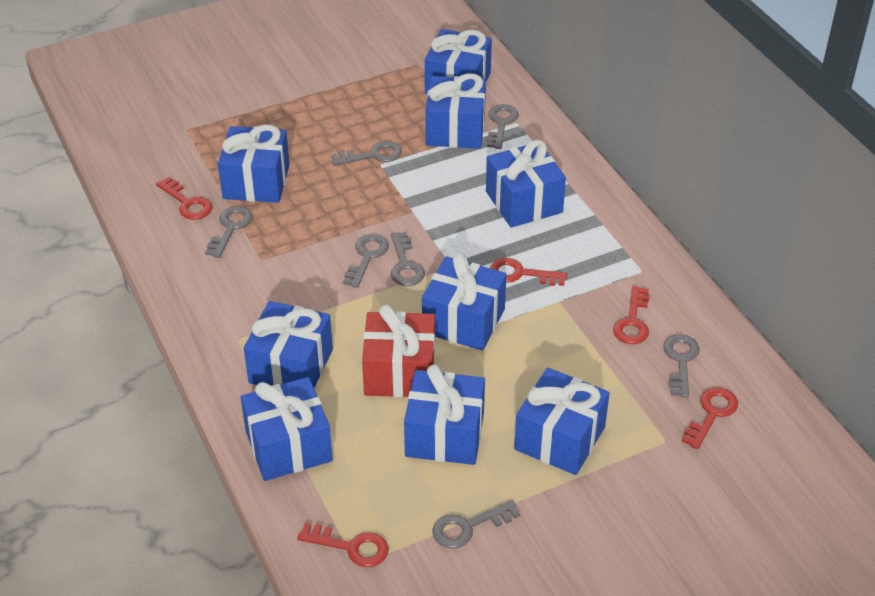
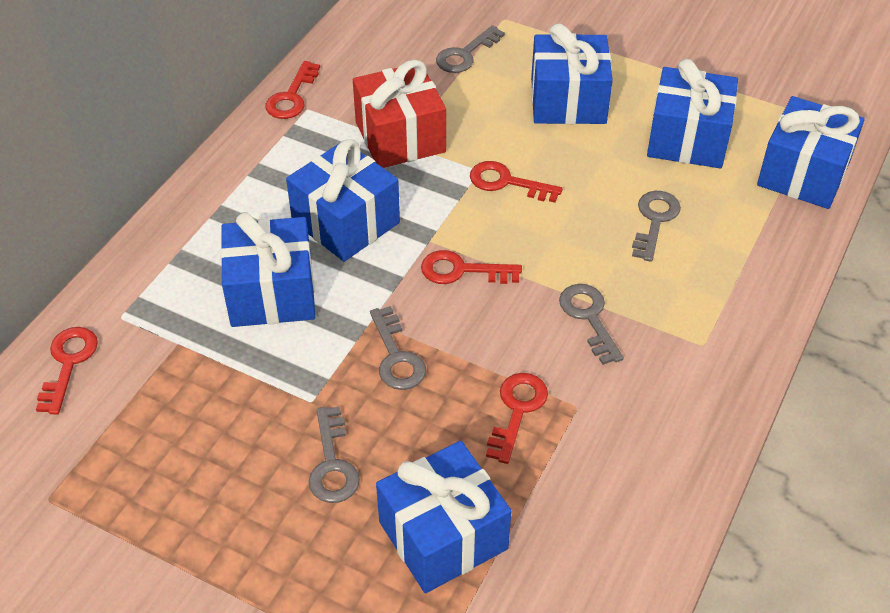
blue gift: 9 -> 6
grey key: 7 -> 5

